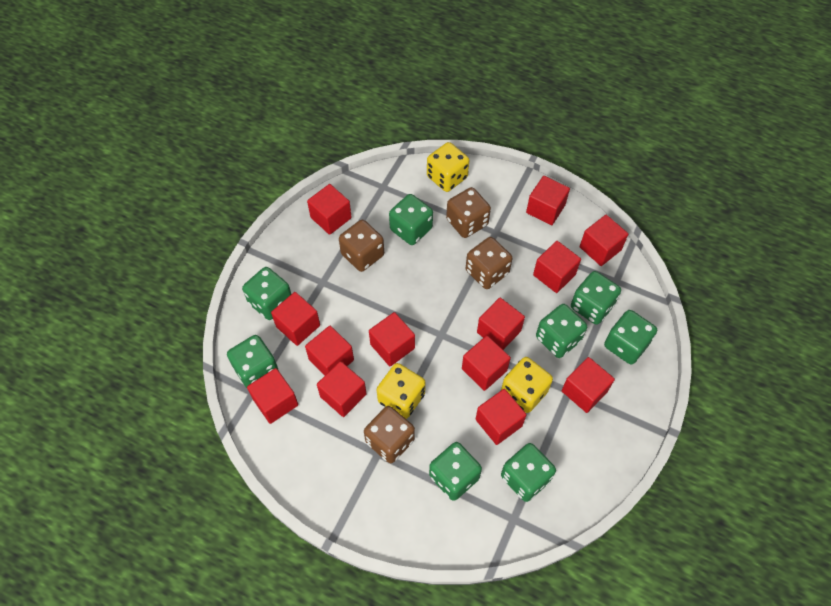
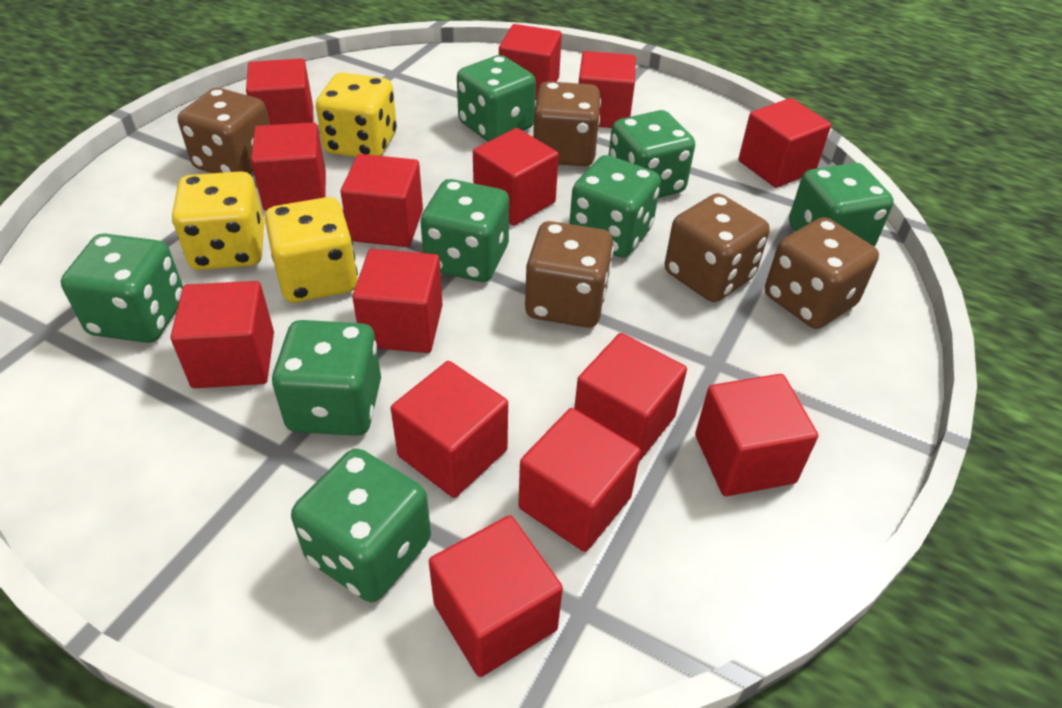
brown dice: 4 -> 5
red cube: 13 -> 14

